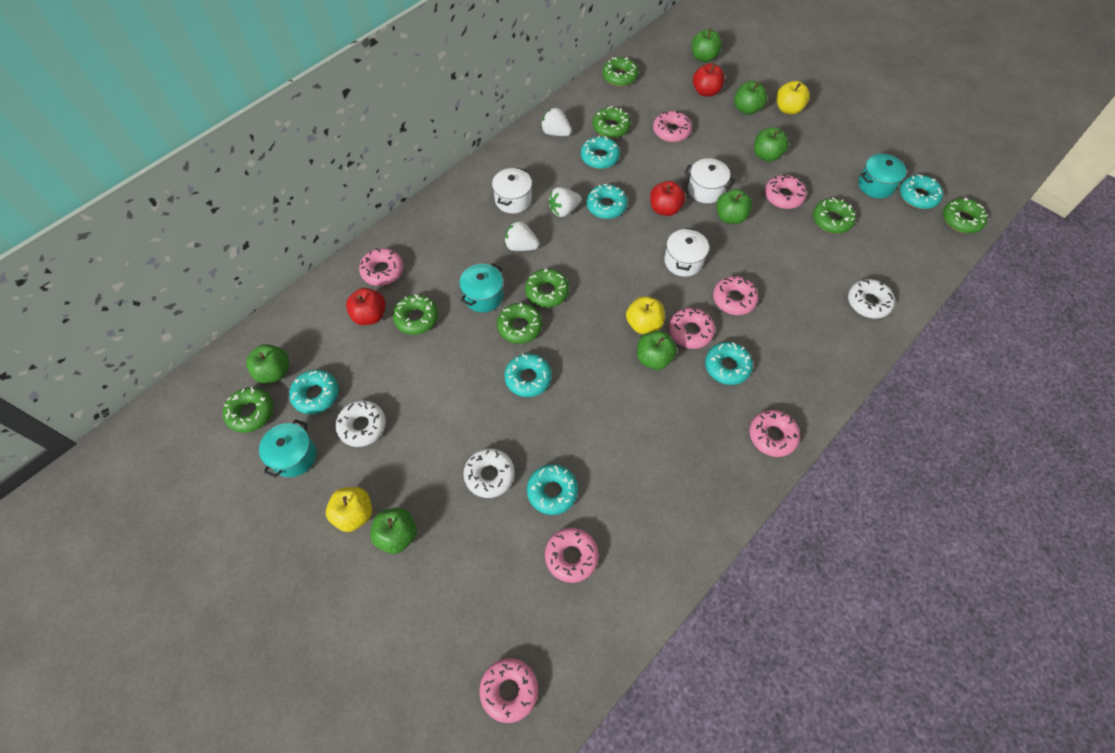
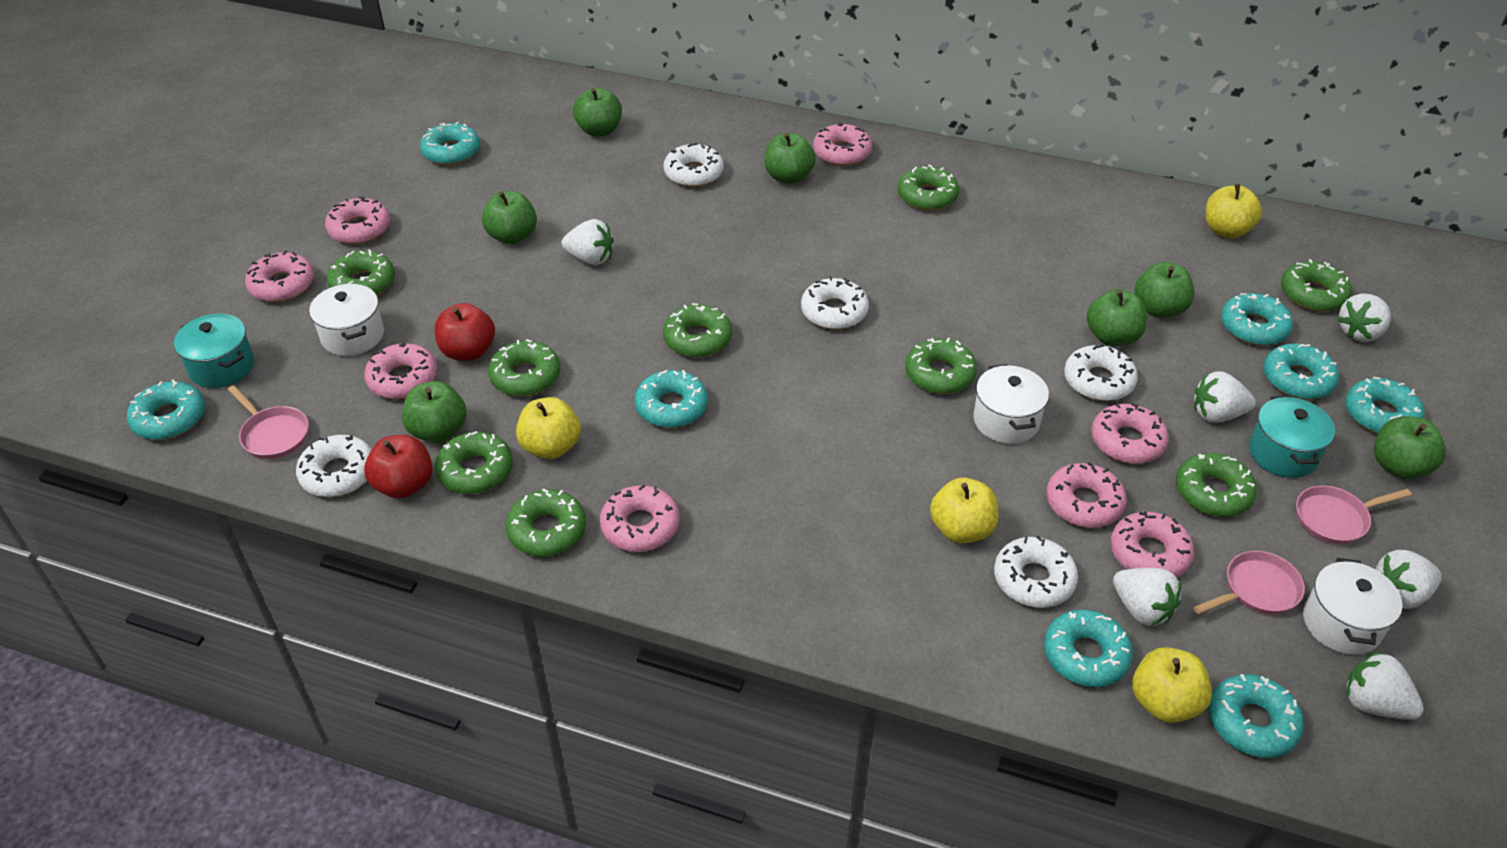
green donut: 8 -> 9
pink pan: 0 -> 3
red apple: 3 -> 2
turquoise donut: 7 -> 8
turquoise pot: 3 -> 2
white donut: 3 -> 5
white strawberry: 3 -> 6
yellow apple: 3 -> 4

